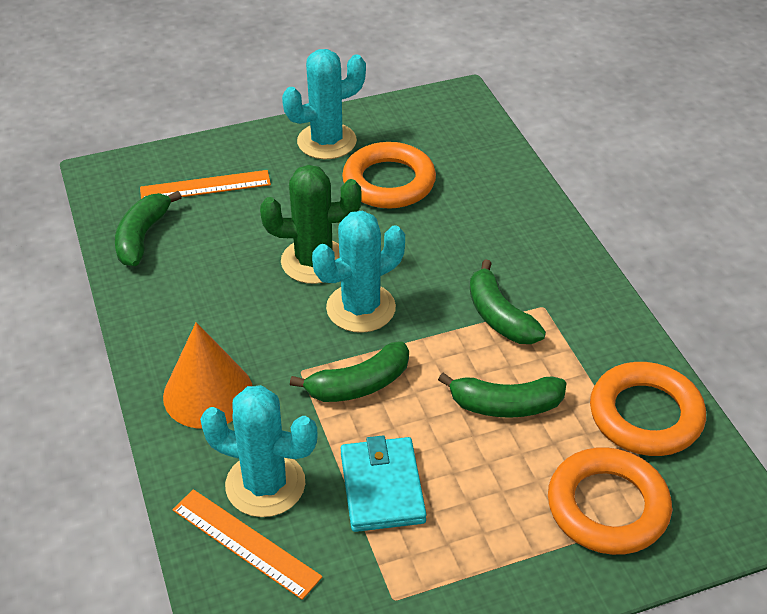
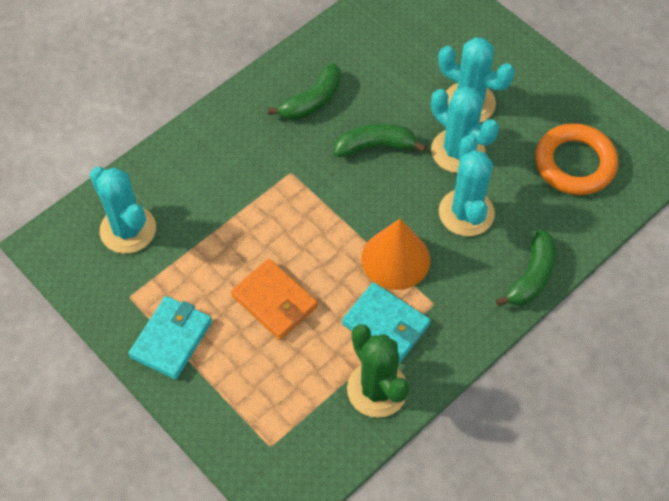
green banana: 4 -> 3
orange ring: 3 -> 1
orange ruler: 2 -> 0
orange wallet: 0 -> 1
turquoise cactus: 3 -> 4
turquoise wallet: 1 -> 2

